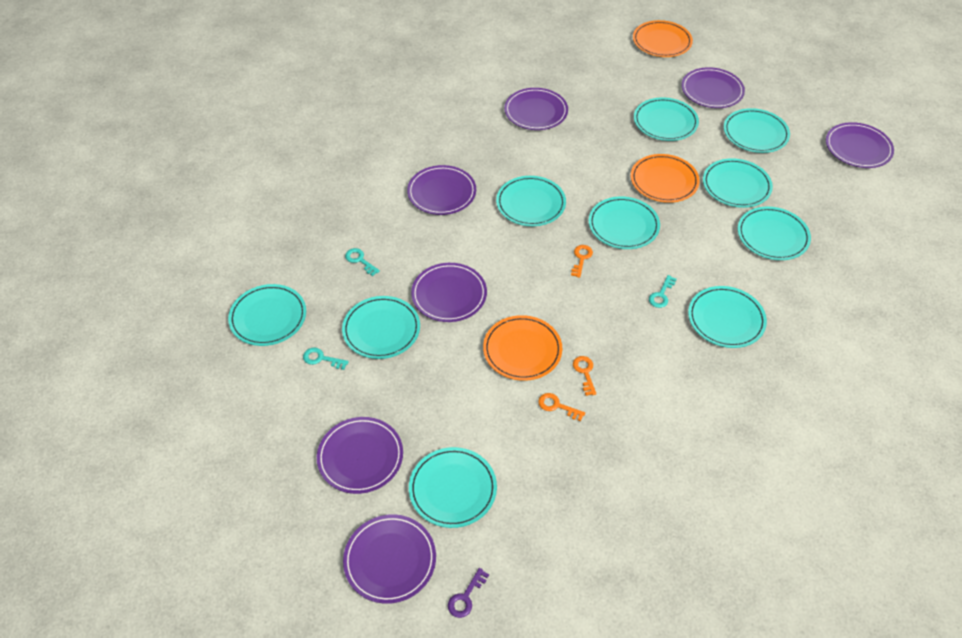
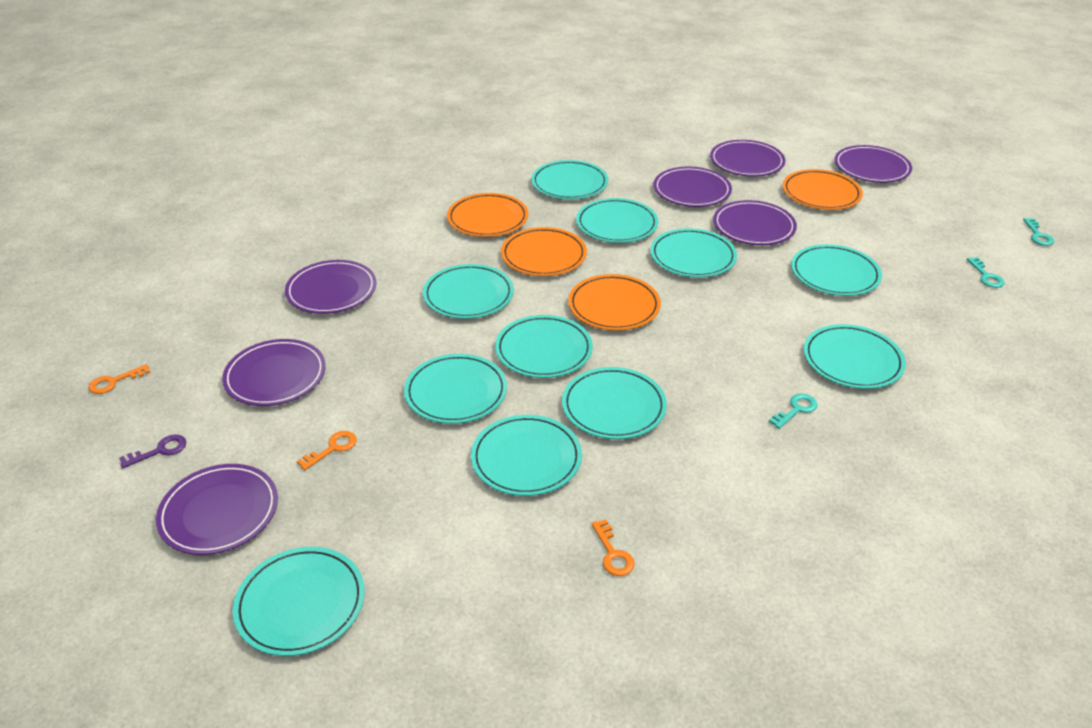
orange plate: 3 -> 4
turquoise plate: 10 -> 11

